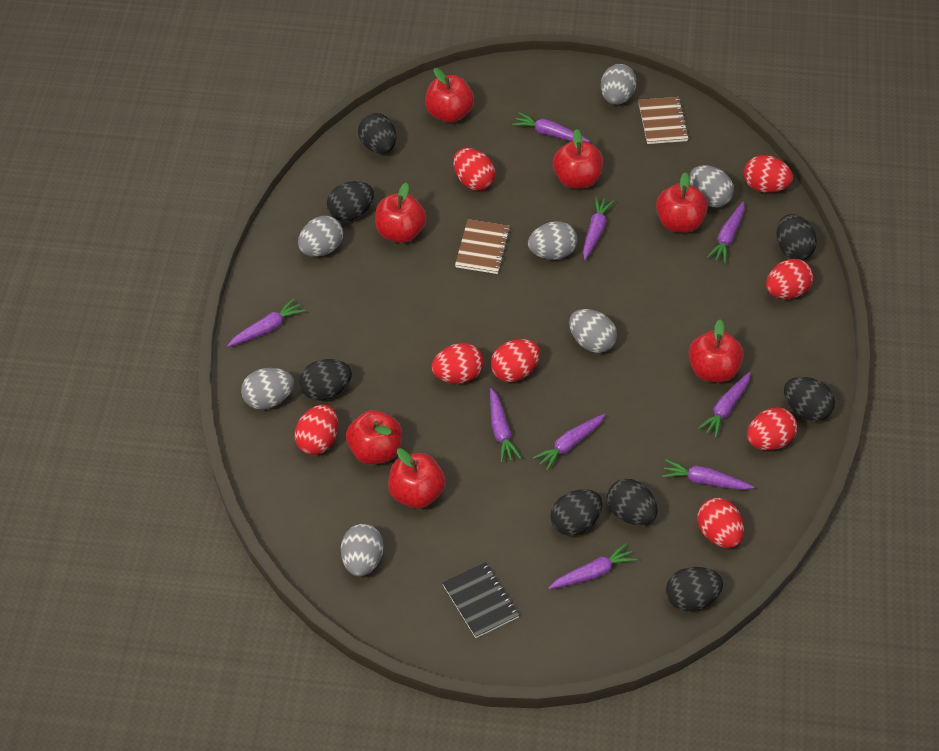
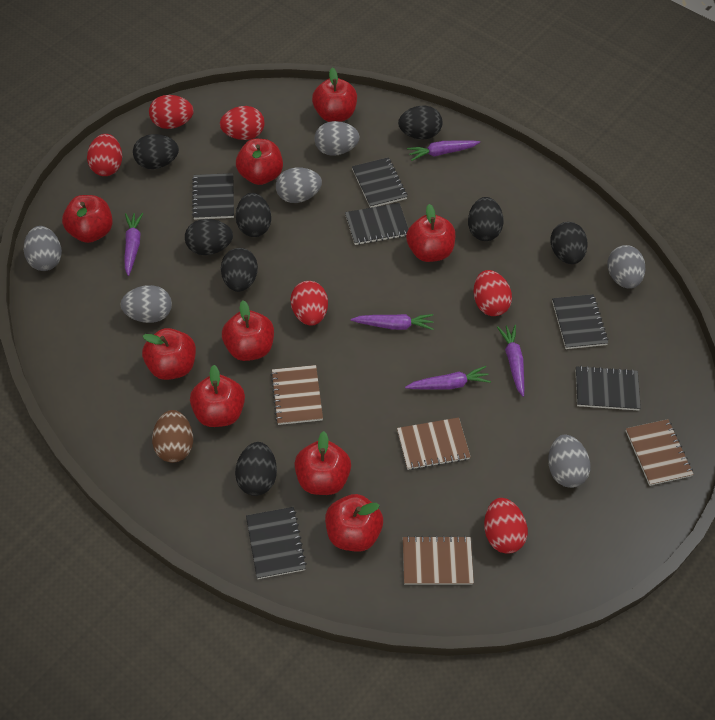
black notebook: 1 -> 6
brown egg: 0 -> 1
brown notebook: 2 -> 4
grey egg: 7 -> 6
purple carrot: 9 -> 5
red apple: 7 -> 9
red egg: 8 -> 6

